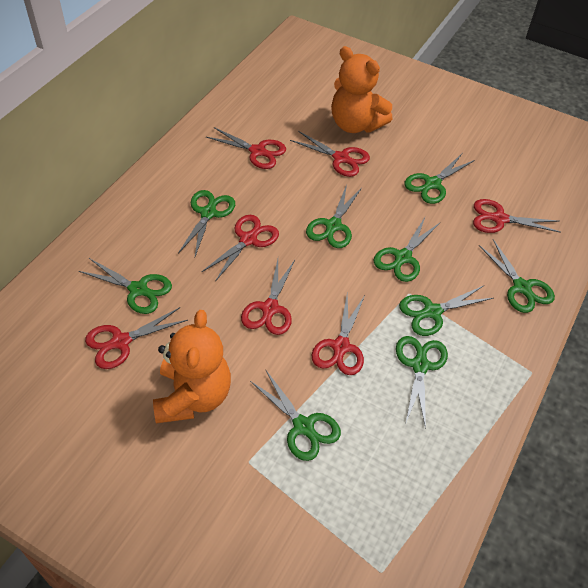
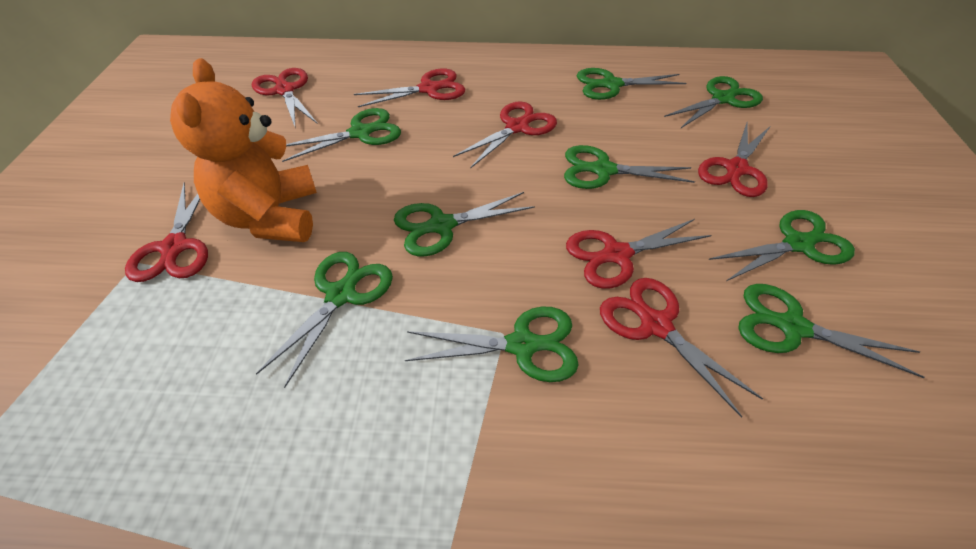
orange teddy bear: 2 -> 1

